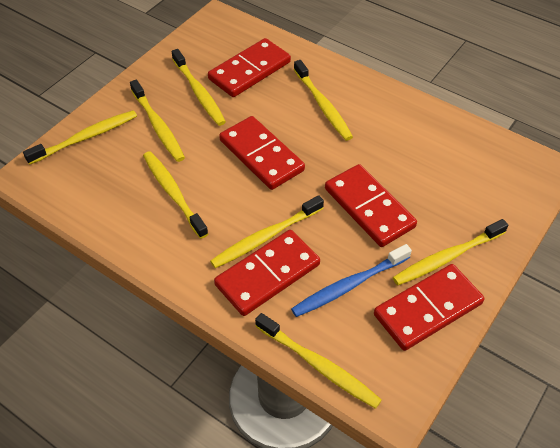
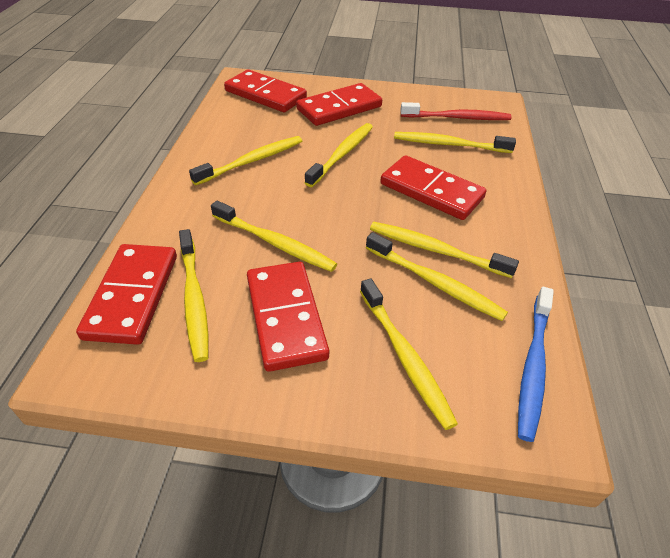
red toothbrush: 0 -> 1

